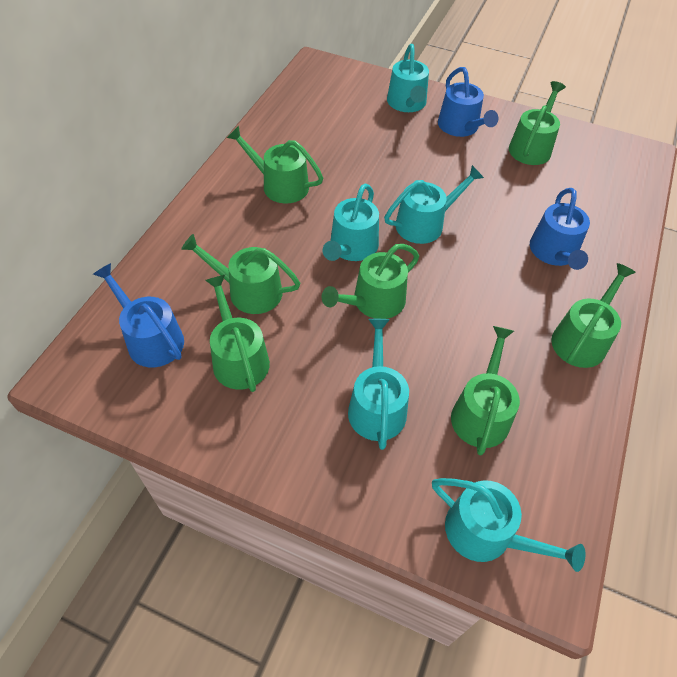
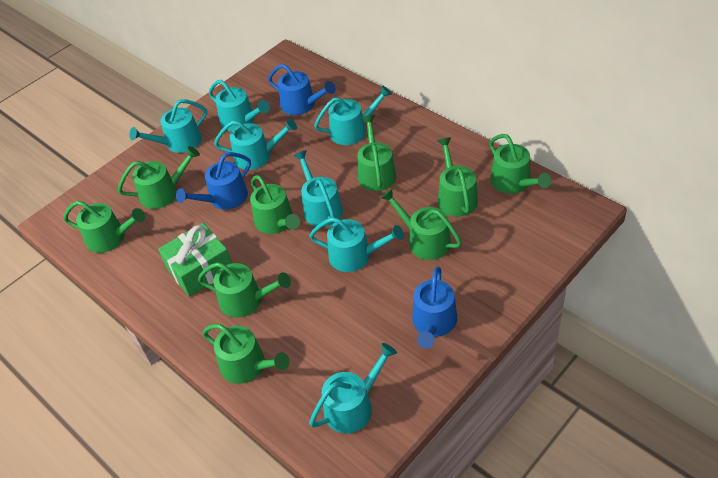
green gift: 0 -> 1
green watering can: 7 -> 9
turquoise watering can: 5 -> 7

